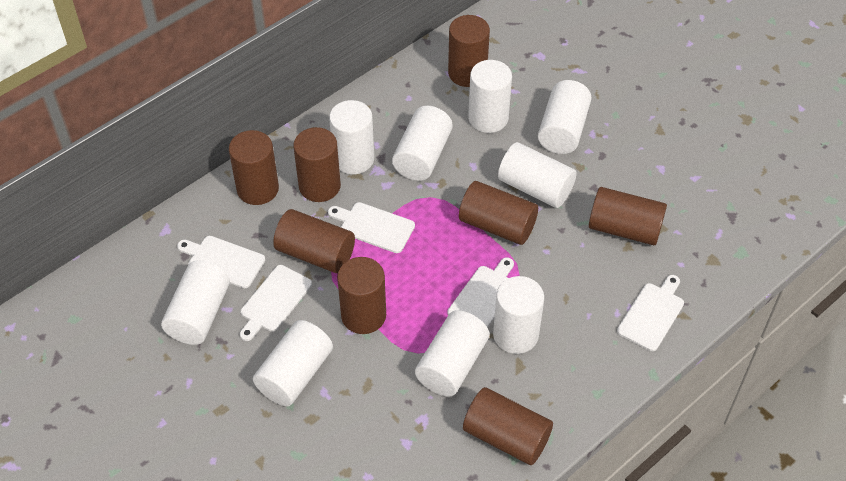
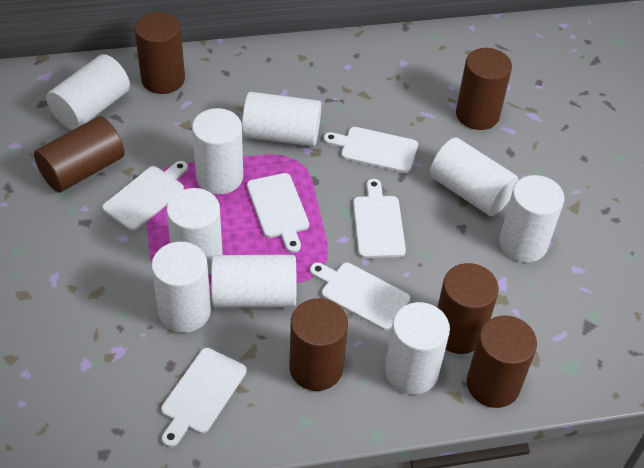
brown cylinder: 8 -> 6
white cutting board: 5 -> 6

